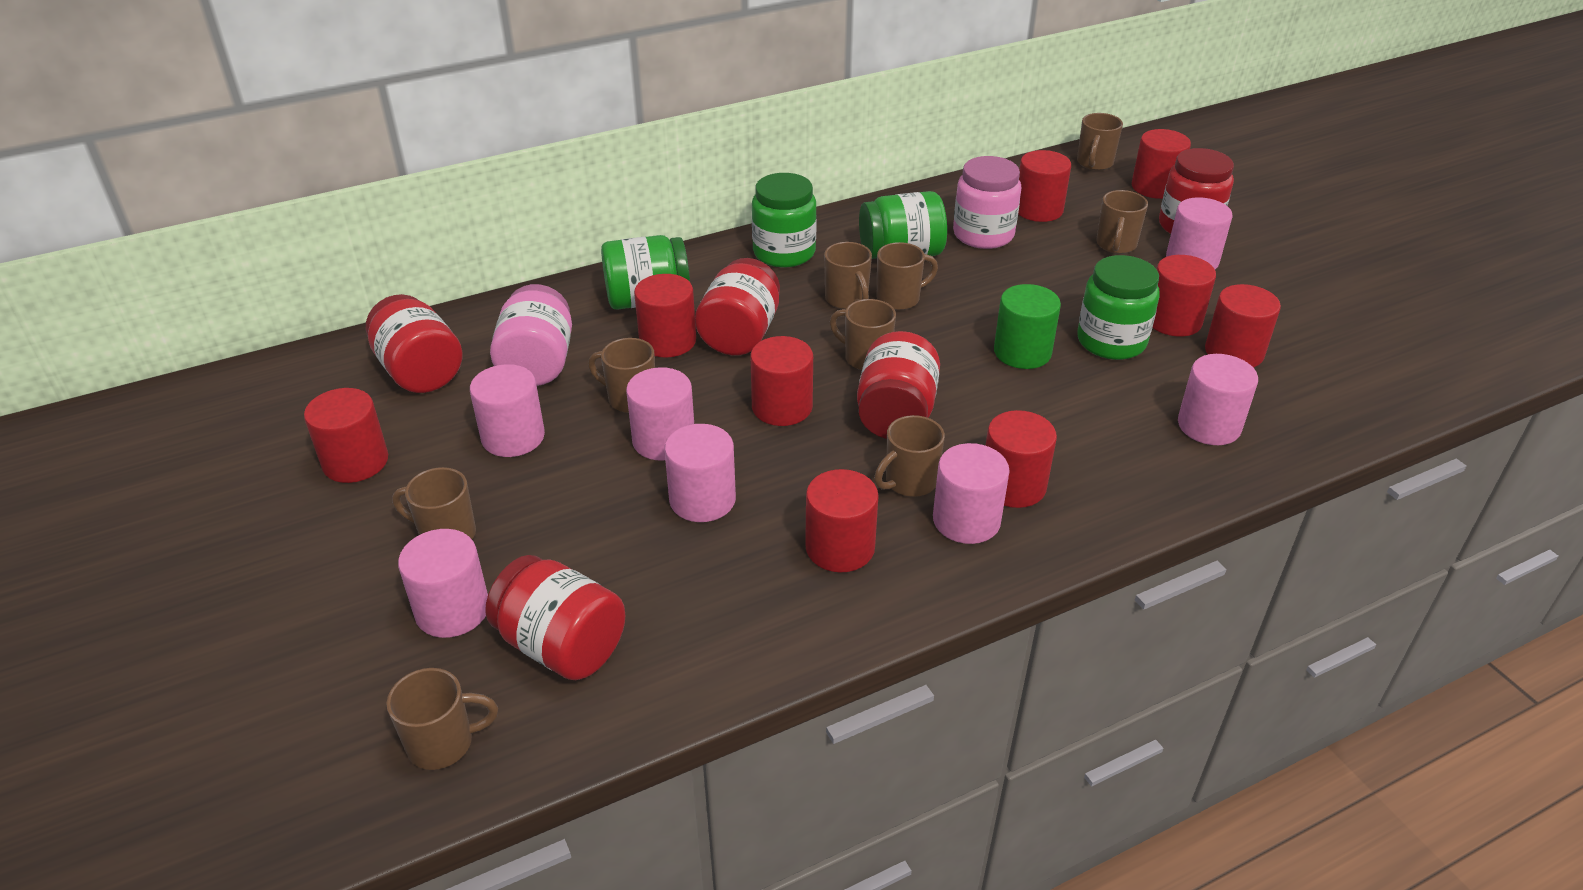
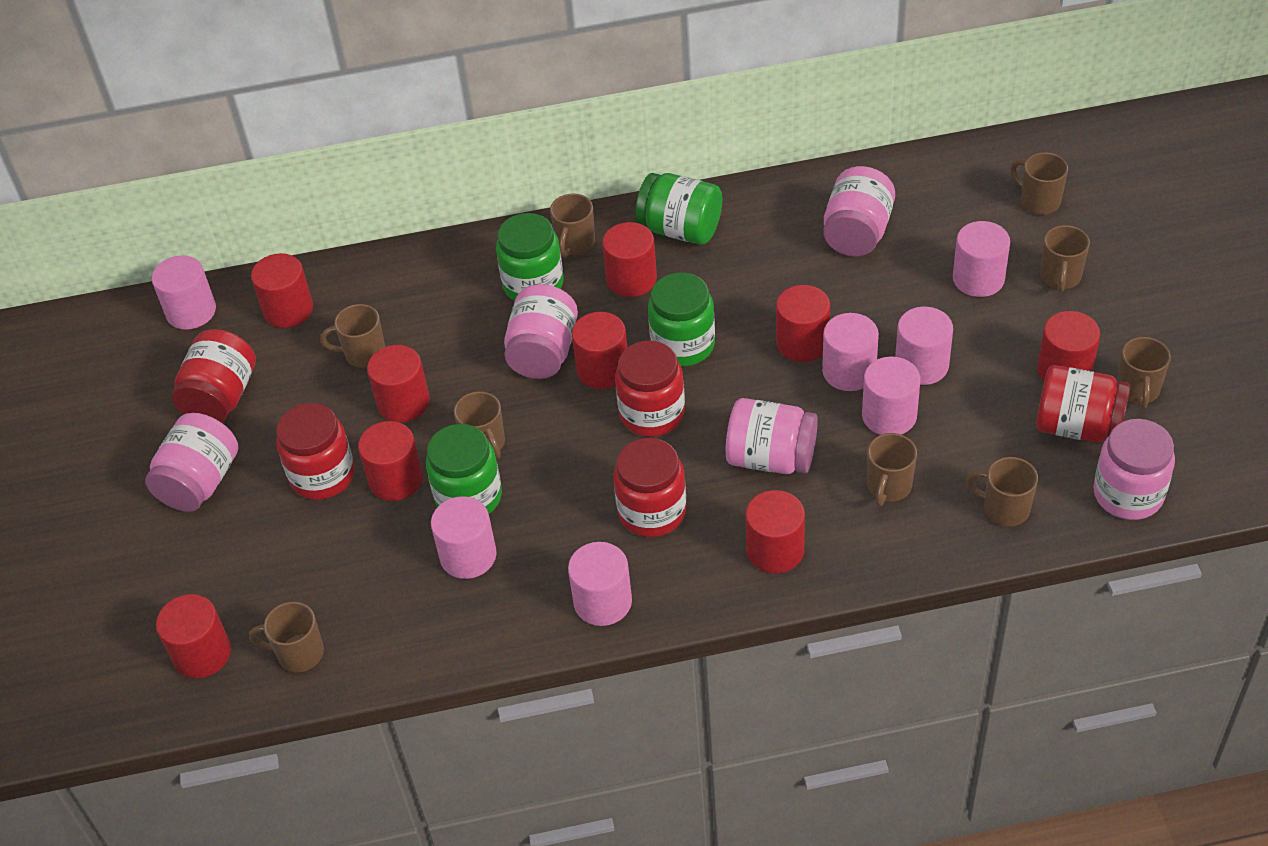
green cylinder: 1 -> 0
pink jar: 2 -> 5

